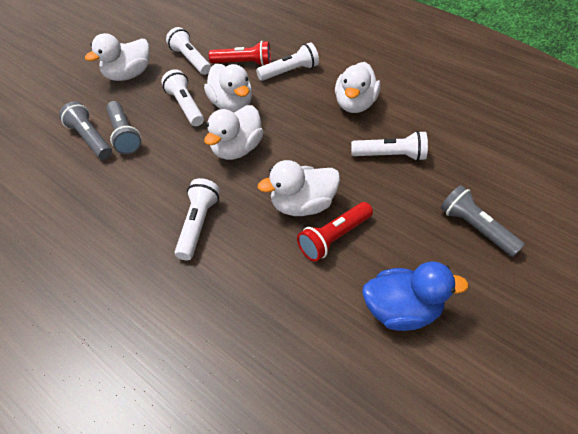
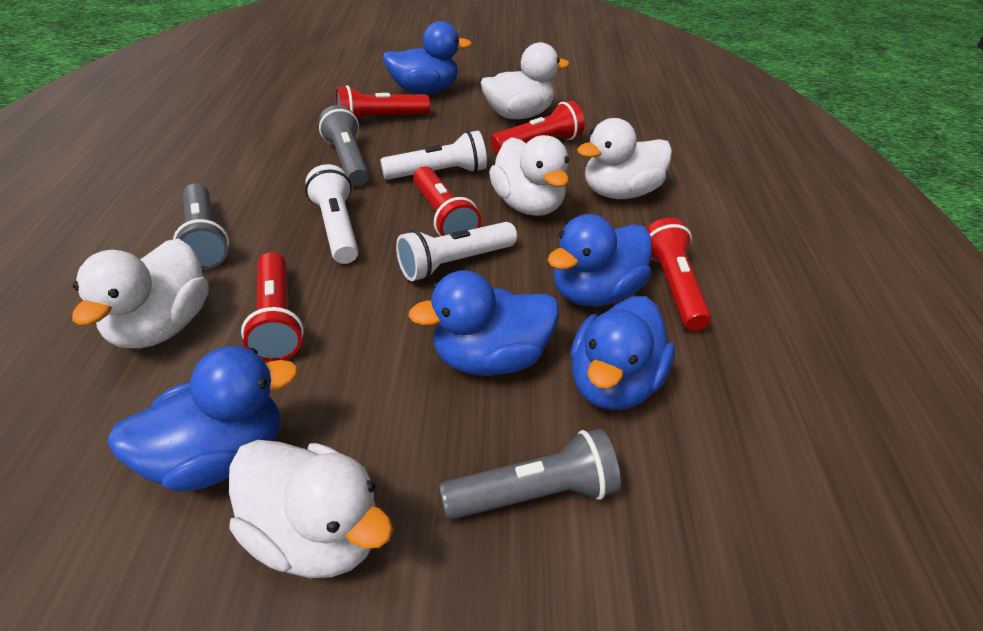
blue duck: 1 -> 5
red flashlight: 2 -> 5
white flashlight: 5 -> 3

